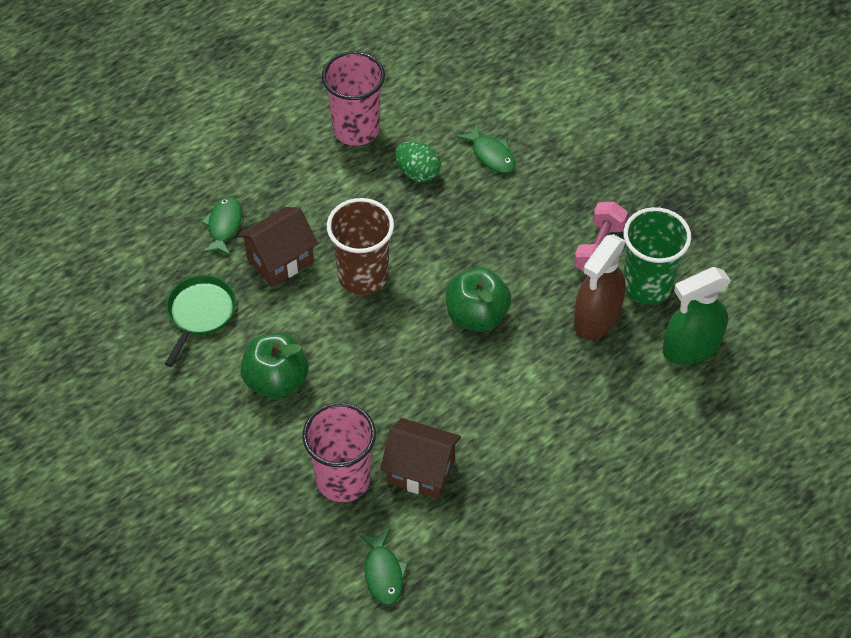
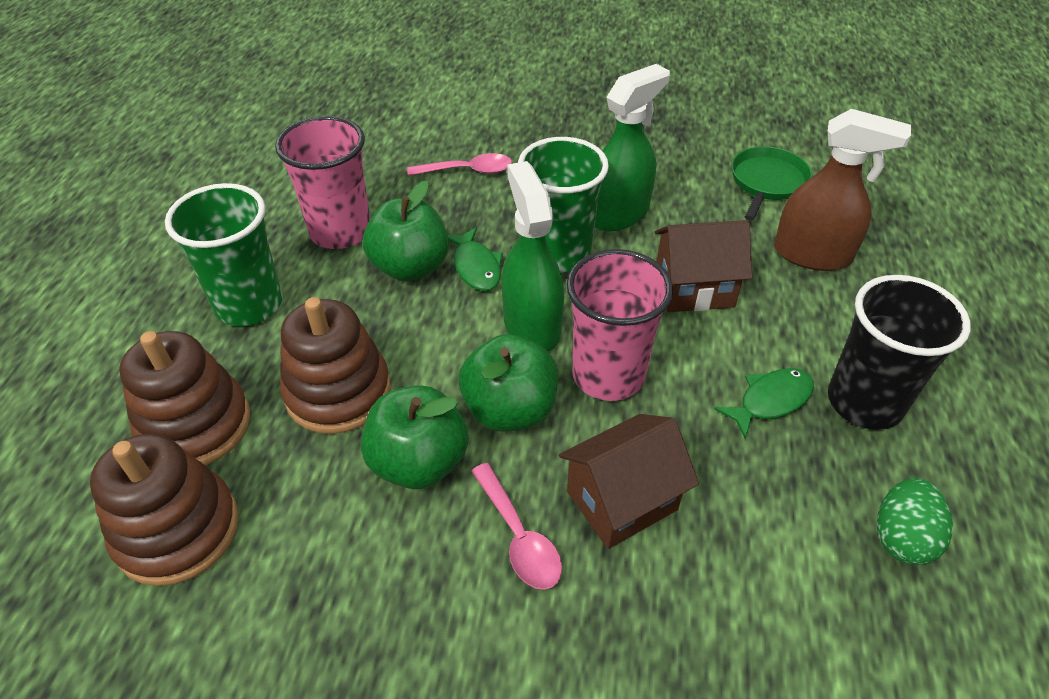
black cup: 0 -> 1
brown cup: 1 -> 0
brown stacking toy: 0 -> 3
green apple: 2 -> 3
green cup: 1 -> 2
green fish: 3 -> 2
green spray bottle: 1 -> 2
pink dumbbell: 1 -> 0
pink spoon: 0 -> 2

